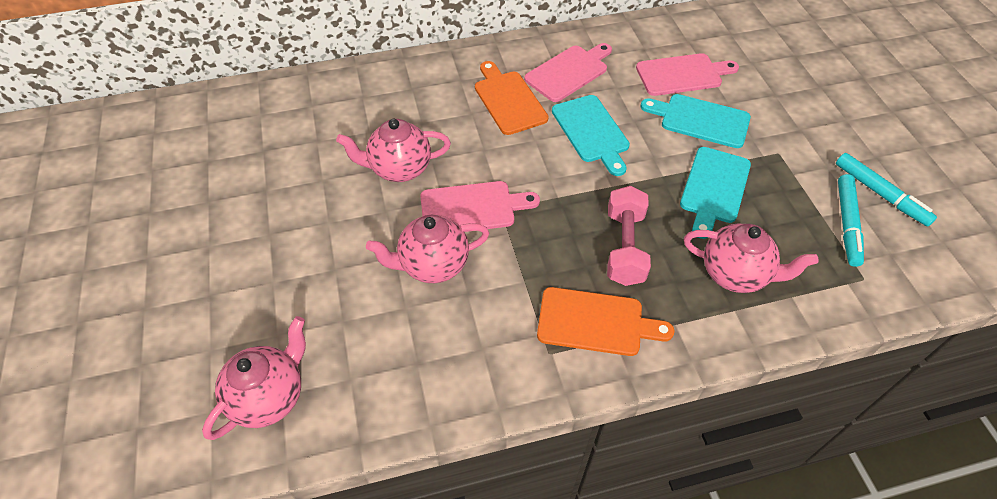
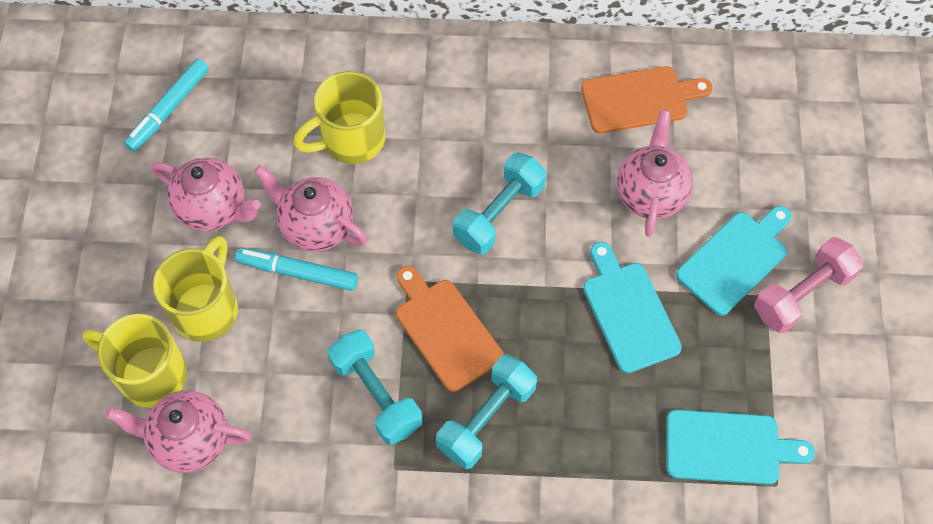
pink cutting board: 3 -> 0
turquoise dumbbell: 0 -> 3
yellow mug: 0 -> 3

